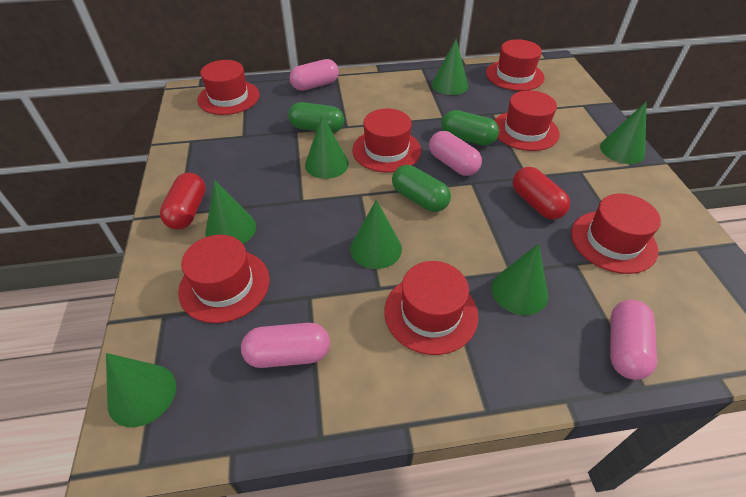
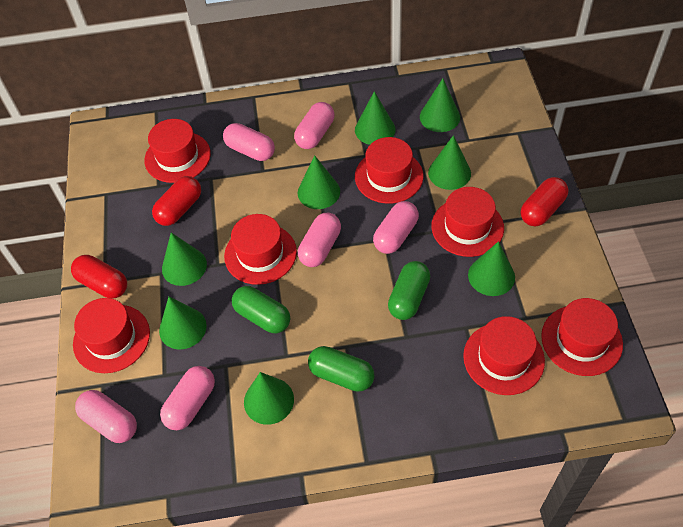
green cone: 7 -> 8
pink capsule: 4 -> 6
red capsule: 2 -> 3

